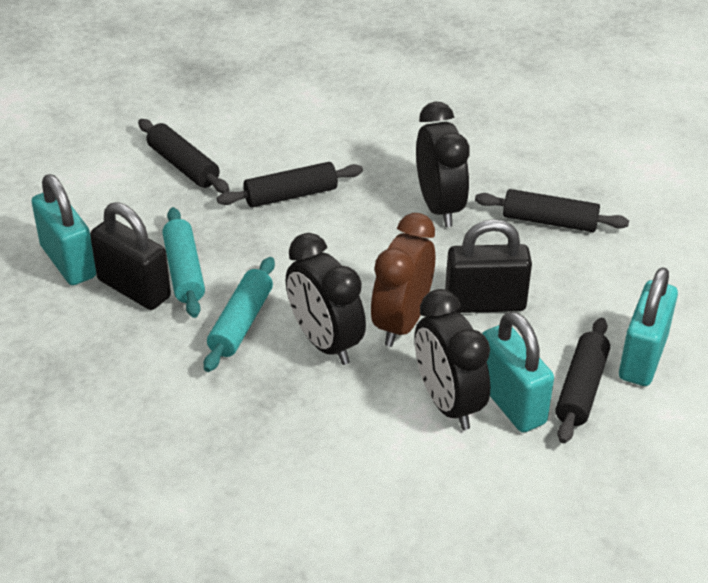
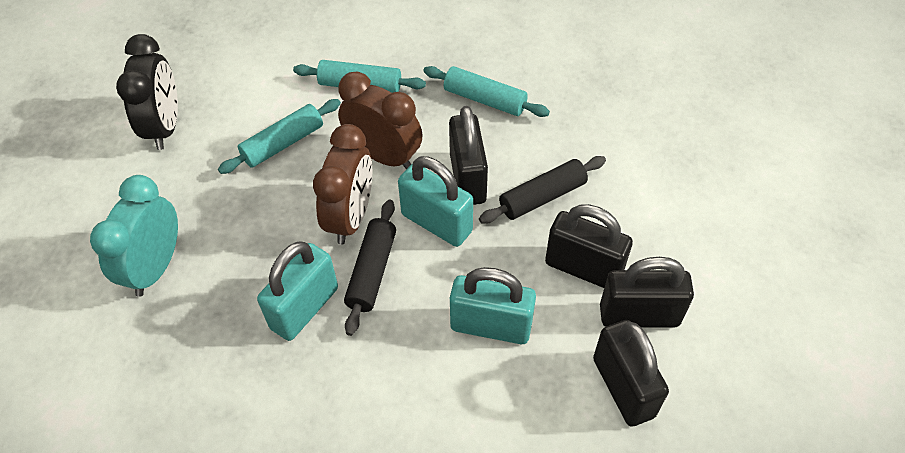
black clock: 3 -> 1
black padlock: 2 -> 4
black rolling pin: 4 -> 2
brown clock: 1 -> 2
turquoise clock: 0 -> 1
turquoise rolling pin: 2 -> 3

